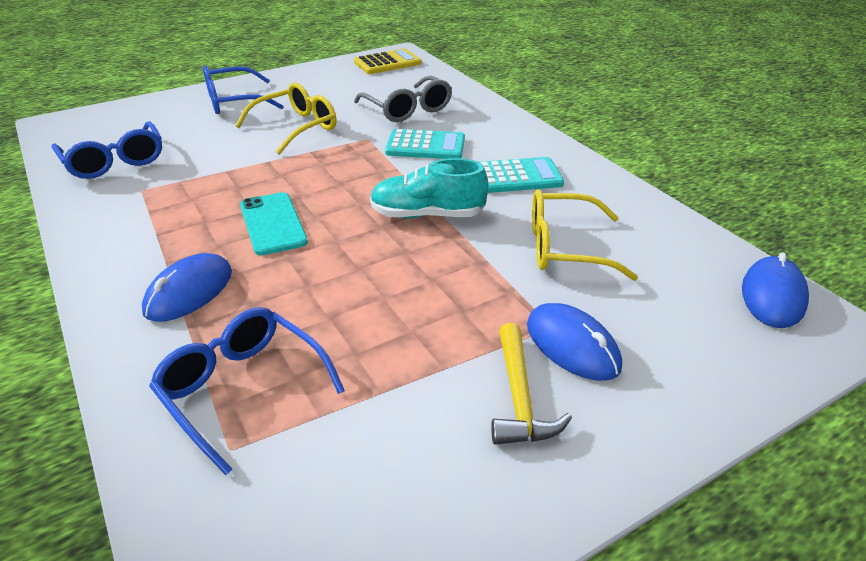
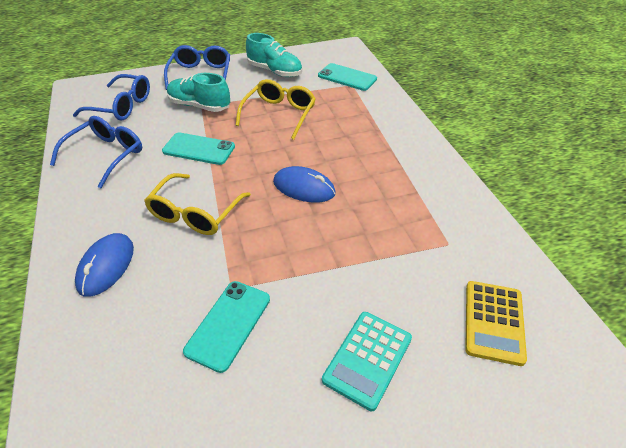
blue mouse: 3 -> 2
grey glasses: 1 -> 0
turquoise calculator: 2 -> 1
turquoise phone: 1 -> 3
turquoise shoe: 1 -> 2
yellow hammer: 1 -> 0

